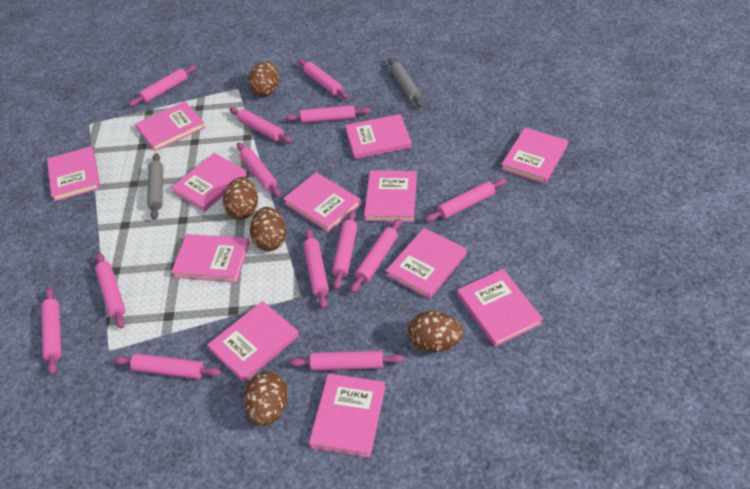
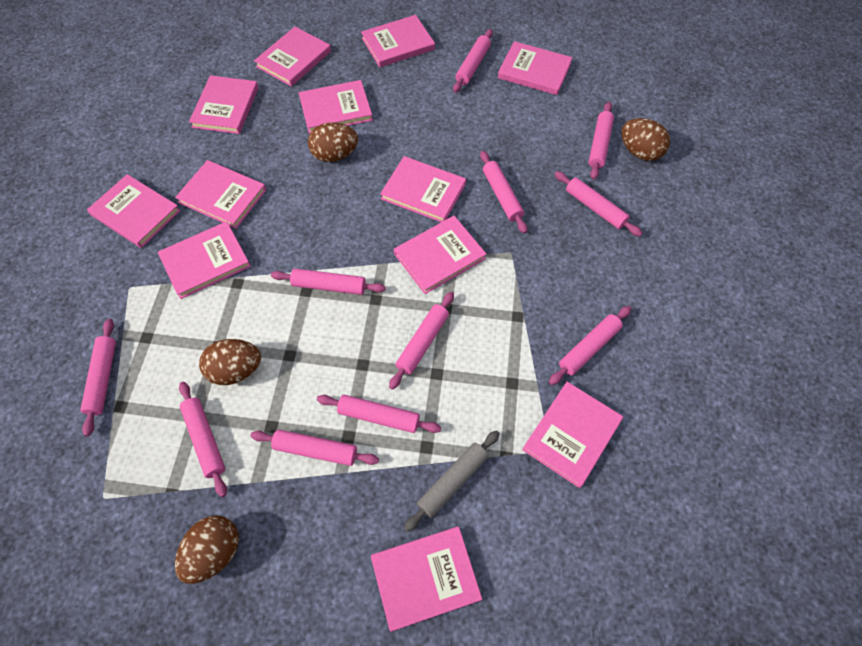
brown egg: 5 -> 4
grey rolling pin: 2 -> 1
pink rolling pin: 13 -> 11

